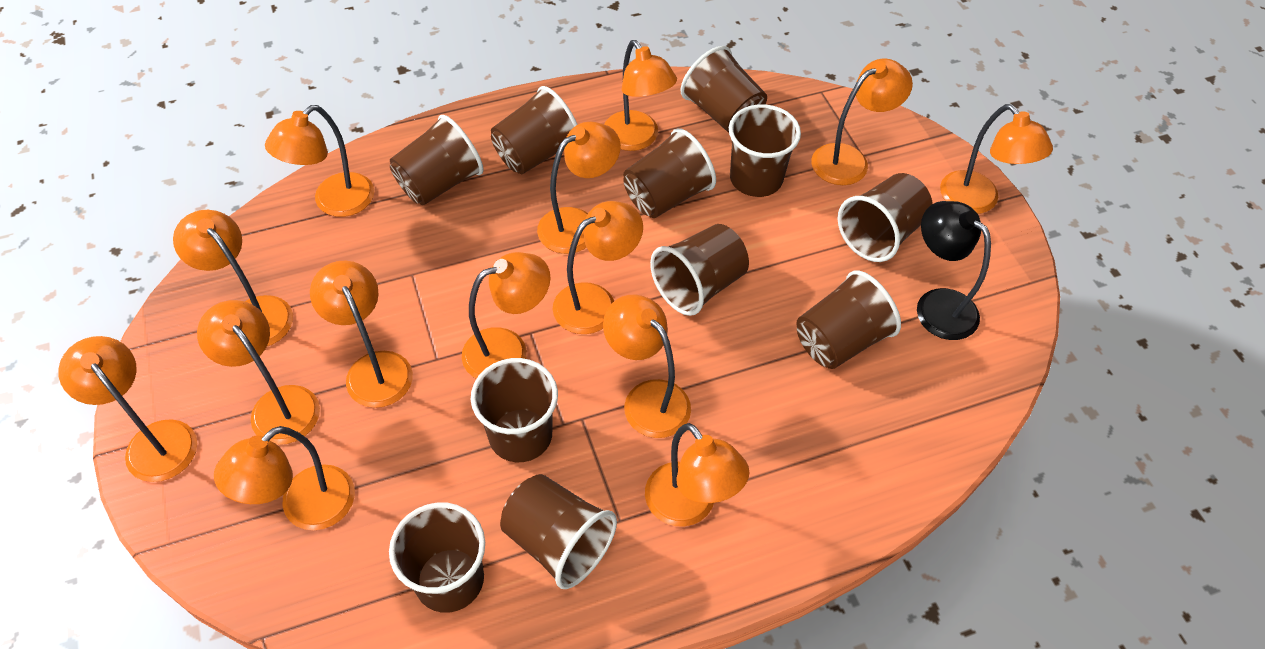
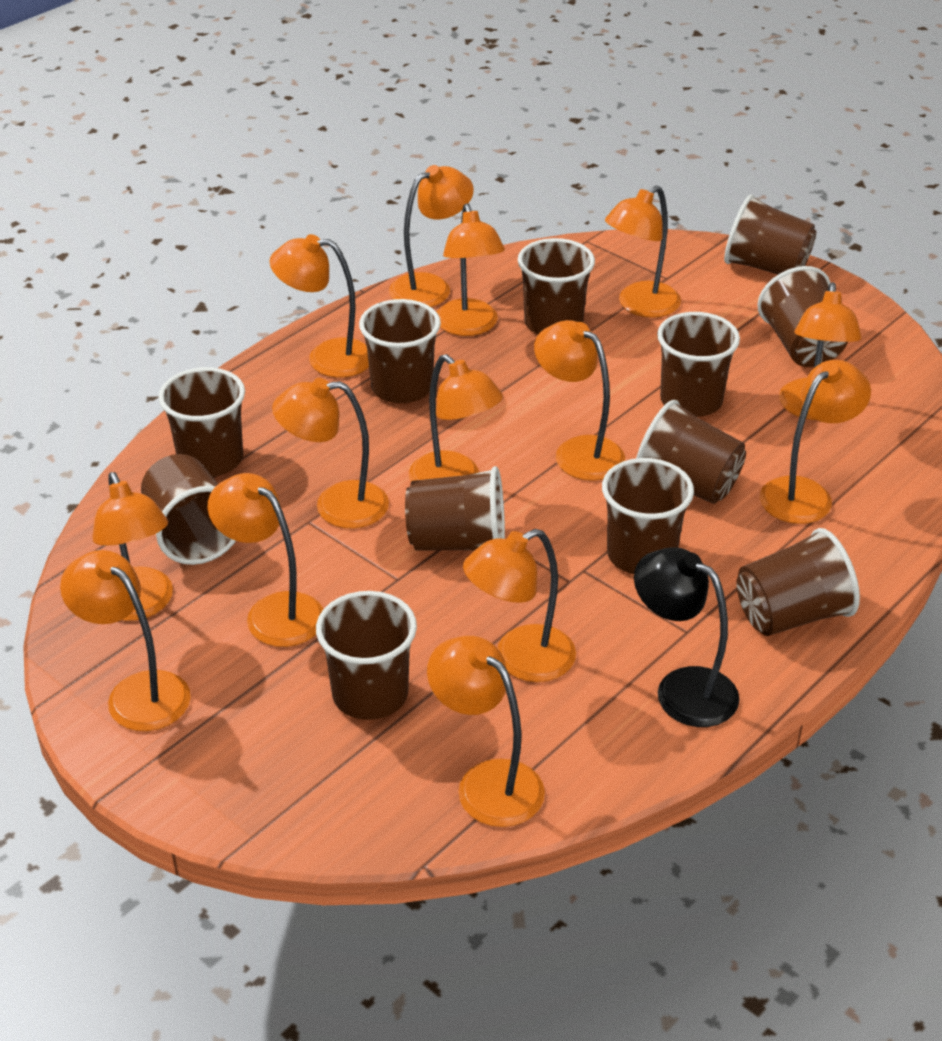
brown cup: 11 -> 12

